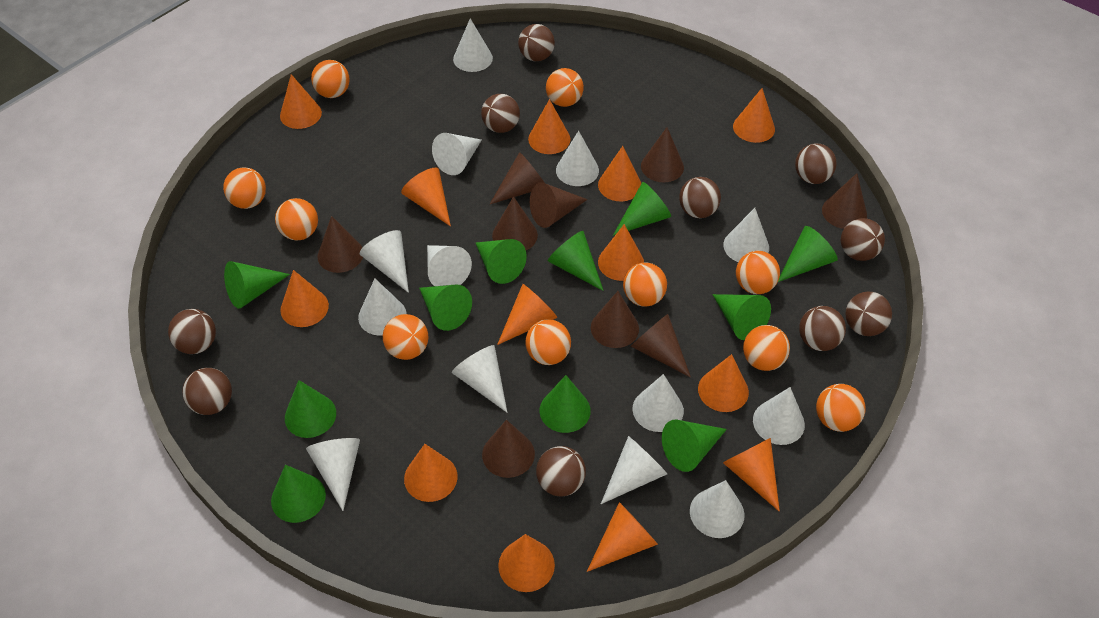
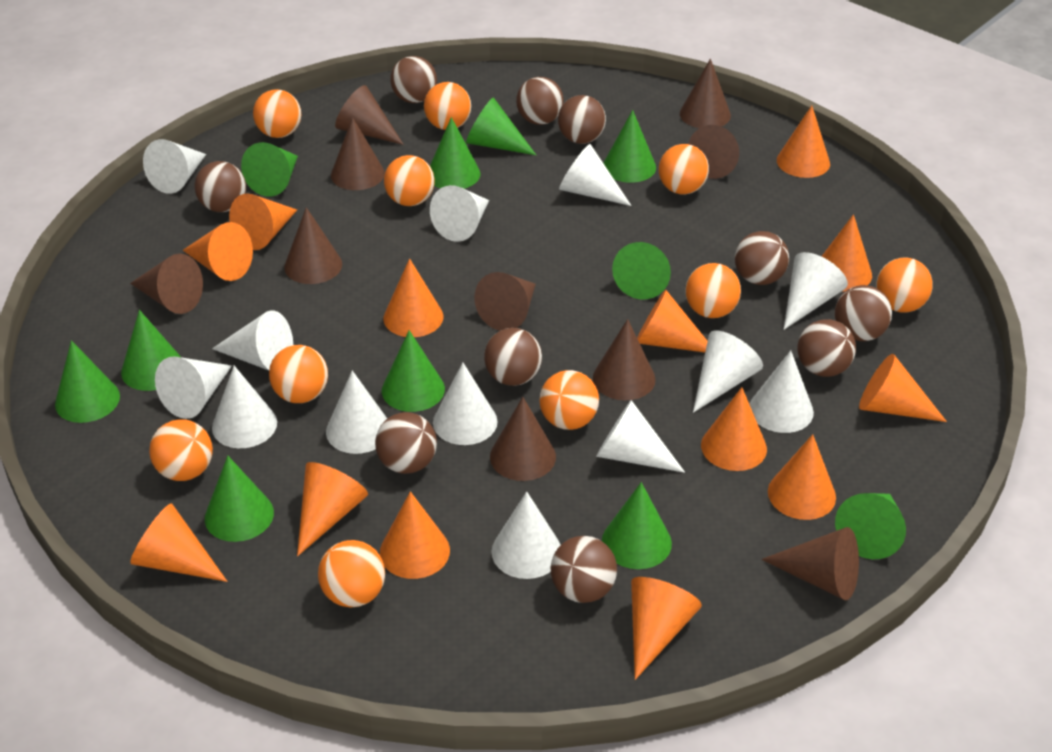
brown cone: 9 -> 10

